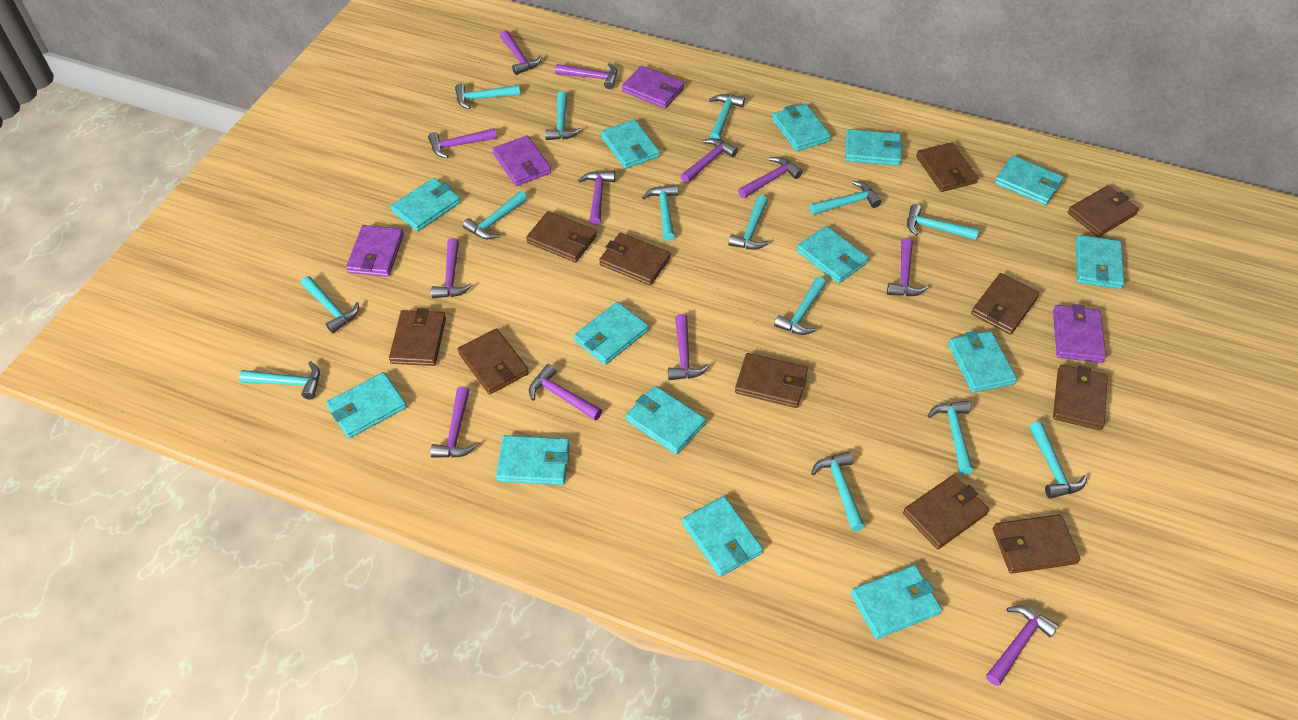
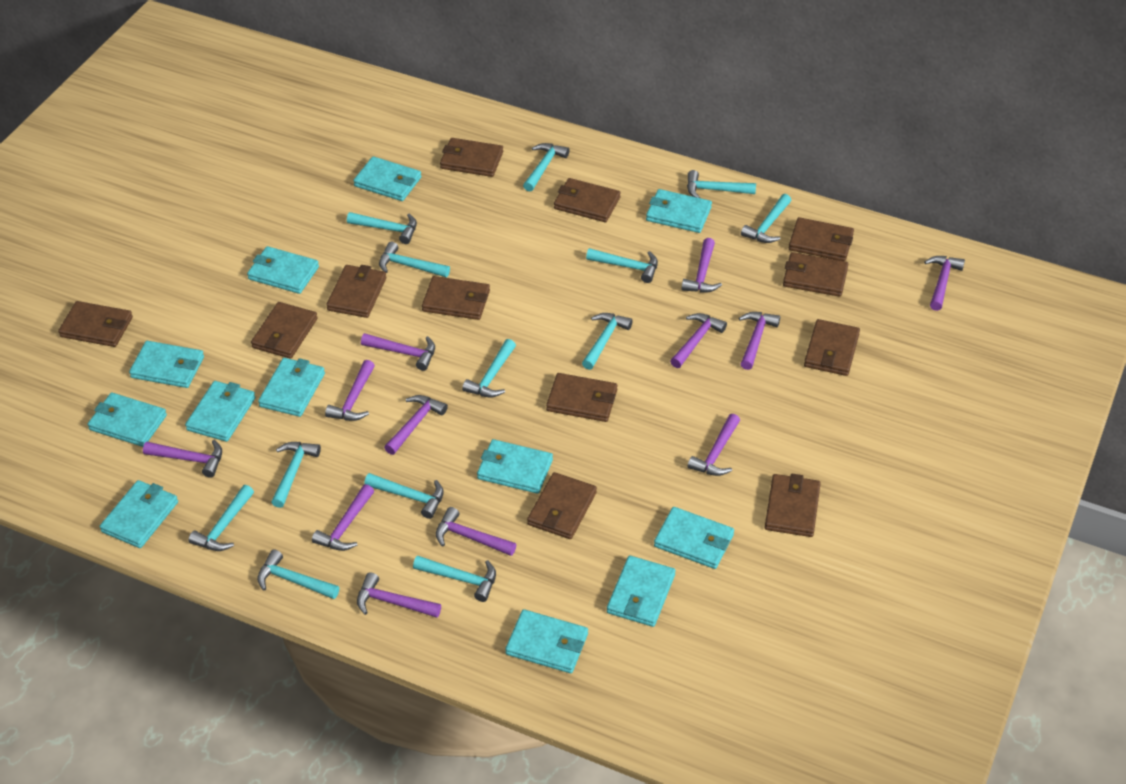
brown wallet: 11 -> 12
purple wallet: 4 -> 0
turquoise hammer: 14 -> 13
turquoise wallet: 14 -> 12

